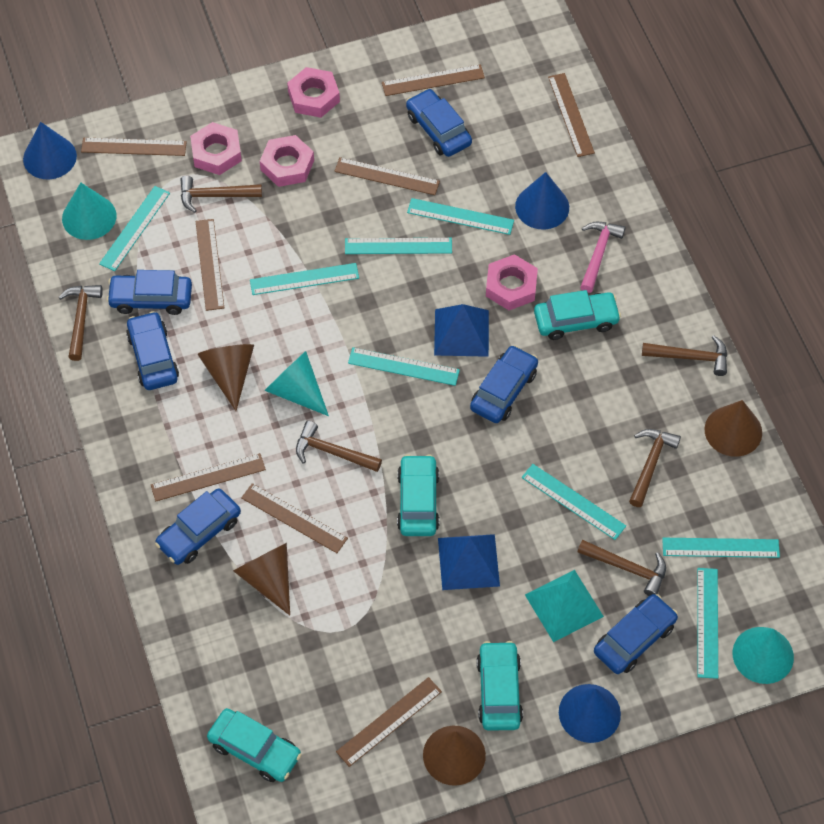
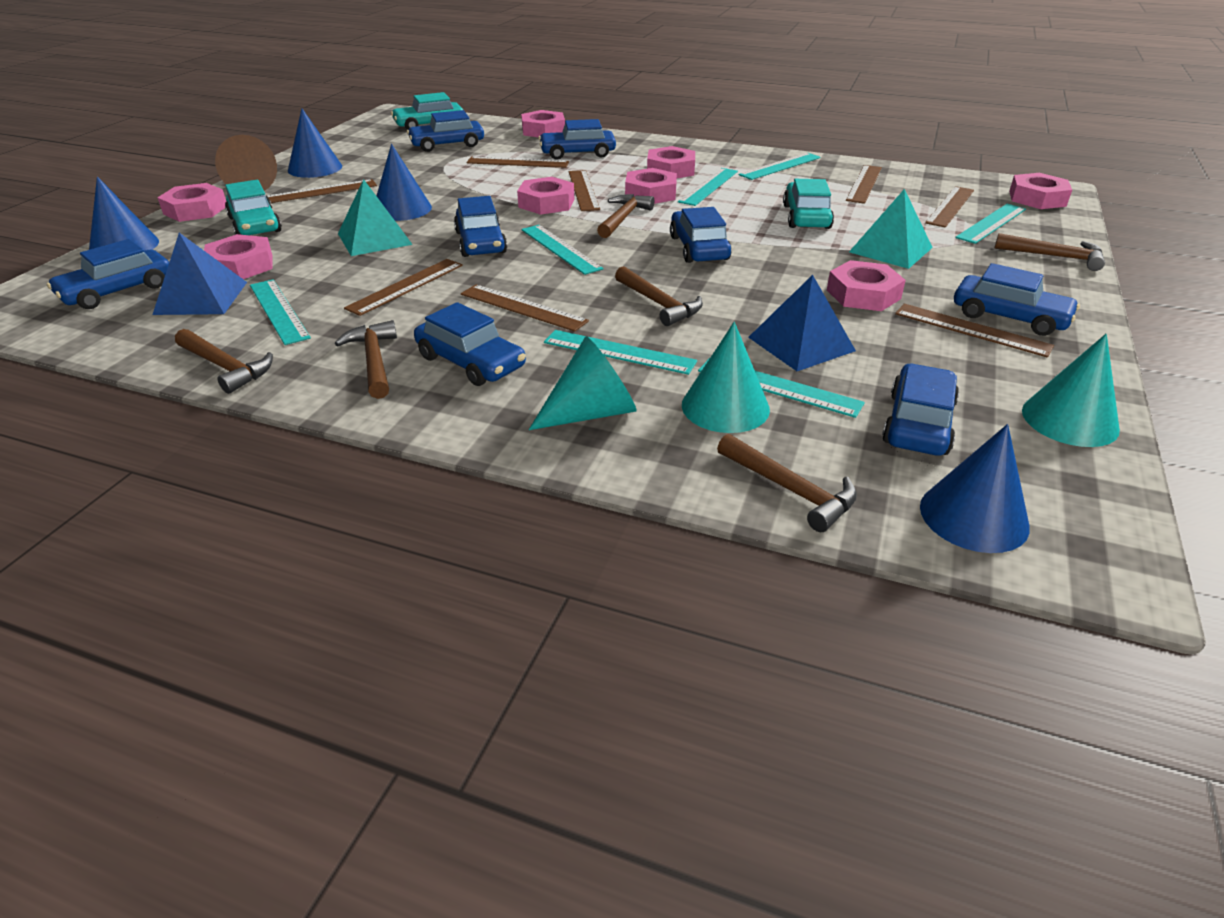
blue car: 6 -> 8
blue cone: 3 -> 4
brown cone: 4 -> 1
pink hammer: 1 -> 0
pink nut: 4 -> 8
turquoise car: 4 -> 3
turquoise pyramid: 1 -> 2
turquoise ruler: 8 -> 7

